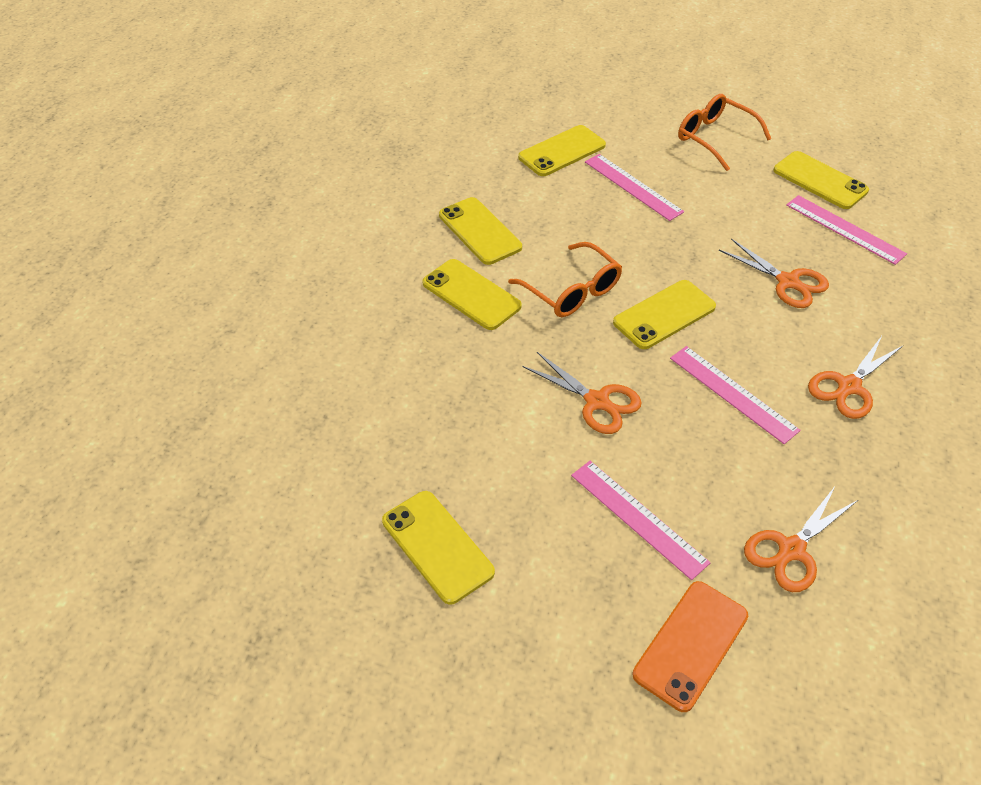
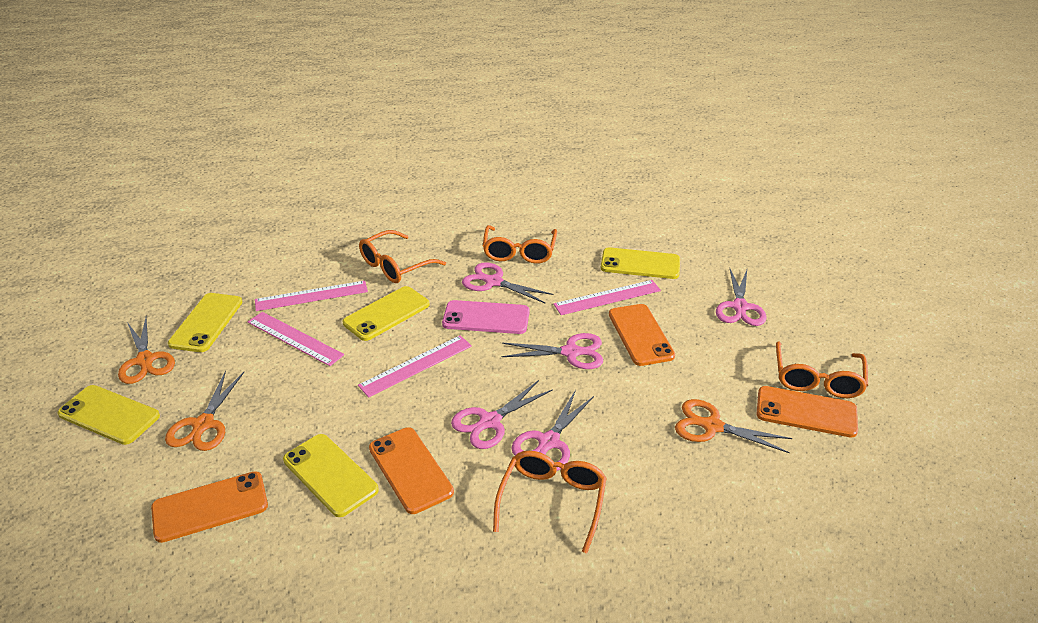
orange glasses: 2 -> 4
orange phone: 1 -> 4
orange scissors: 4 -> 3
pink phone: 0 -> 1
pink scissors: 0 -> 5
yellow phone: 6 -> 5

